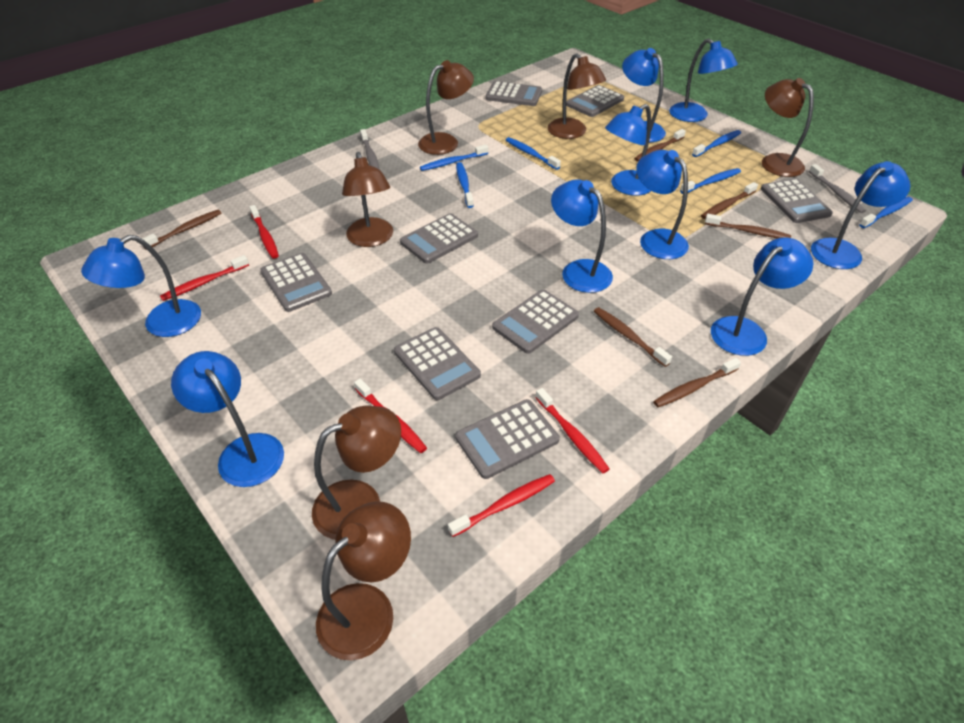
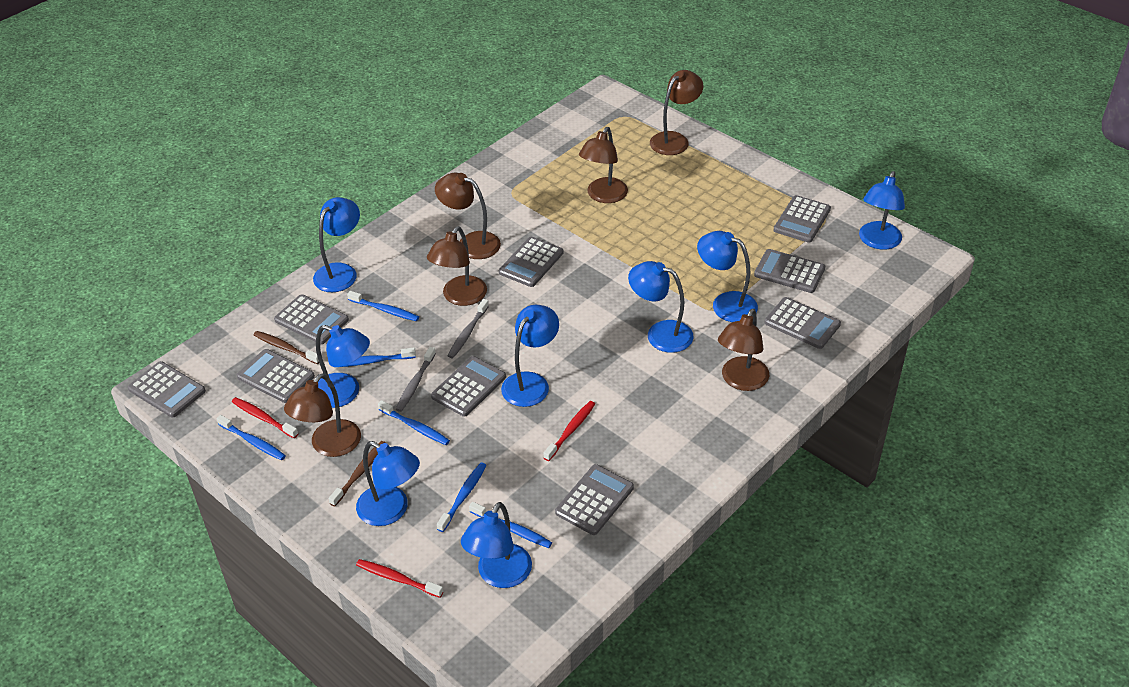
blue lamp: 9 -> 8
brown toothbrush: 6 -> 2
grey calculator: 8 -> 9
red toothbrush: 5 -> 3

